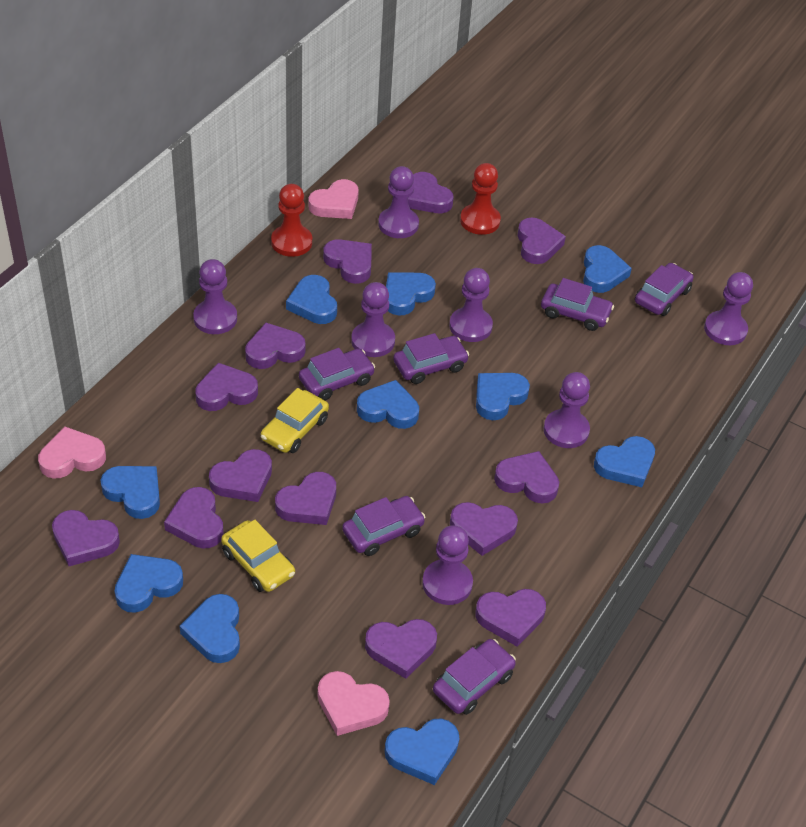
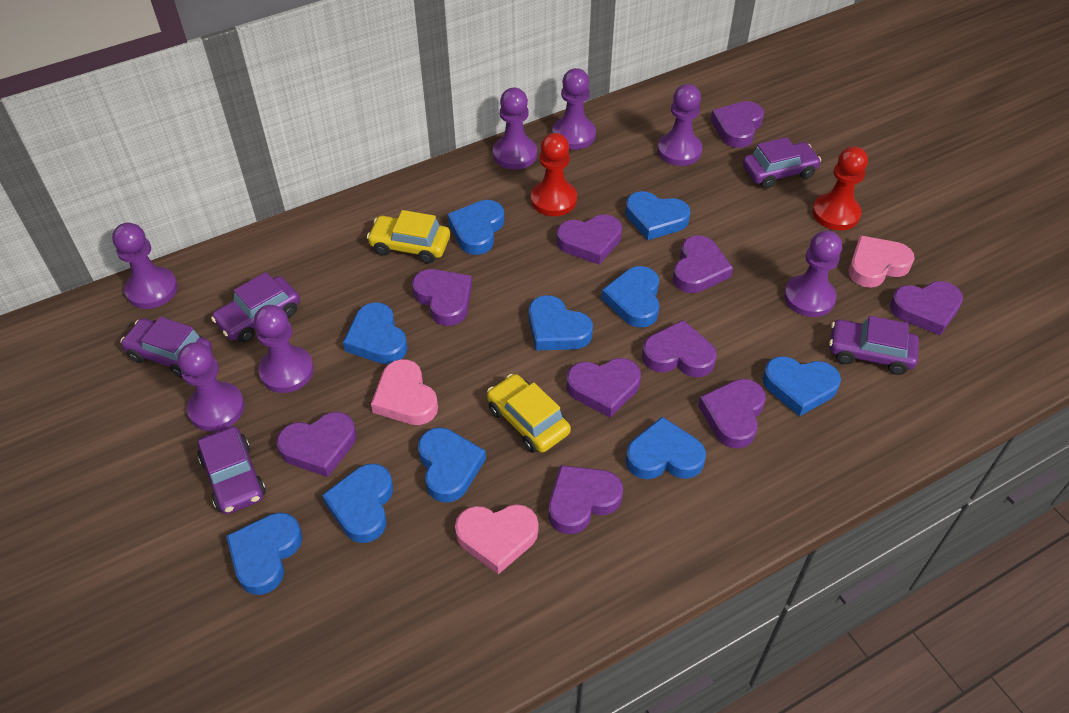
purple car: 6 -> 5
purple heart: 13 -> 10

